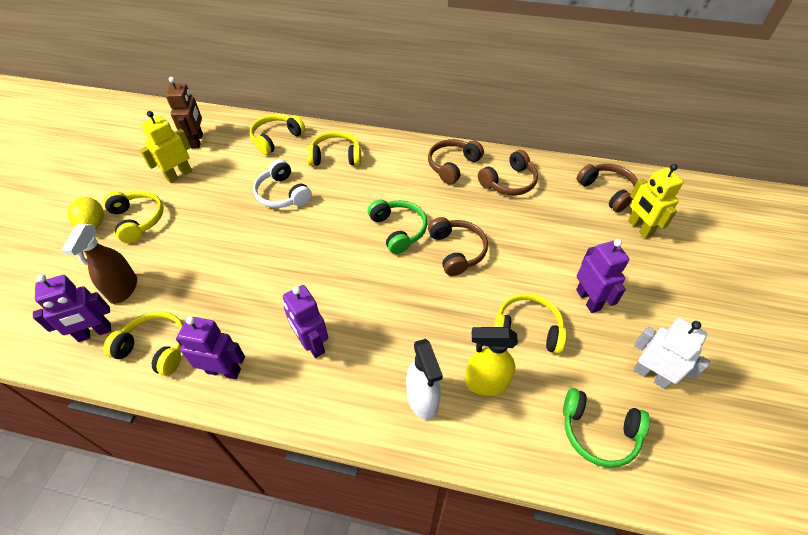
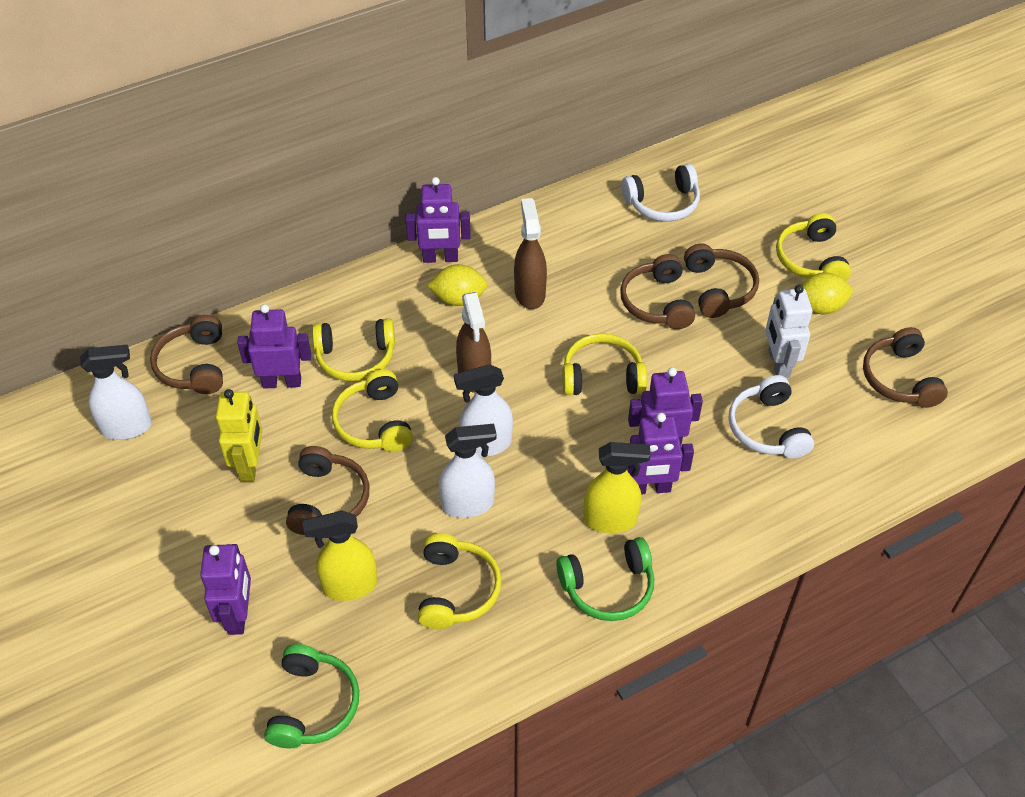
brown headphones: 4 -> 5
brown robot: 1 -> 0
brown spray bottle: 1 -> 2
purple robot: 4 -> 5
white headphones: 1 -> 2
white spray bottle: 1 -> 3
yellow lemon: 1 -> 2
yellow robot: 2 -> 1
yellow spray bottle: 1 -> 2

